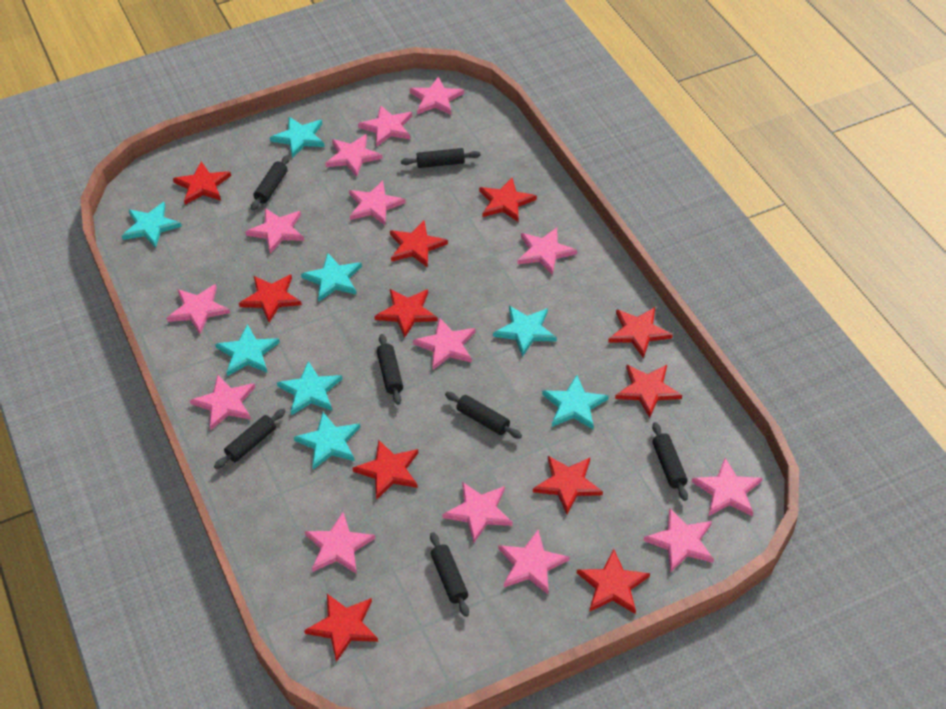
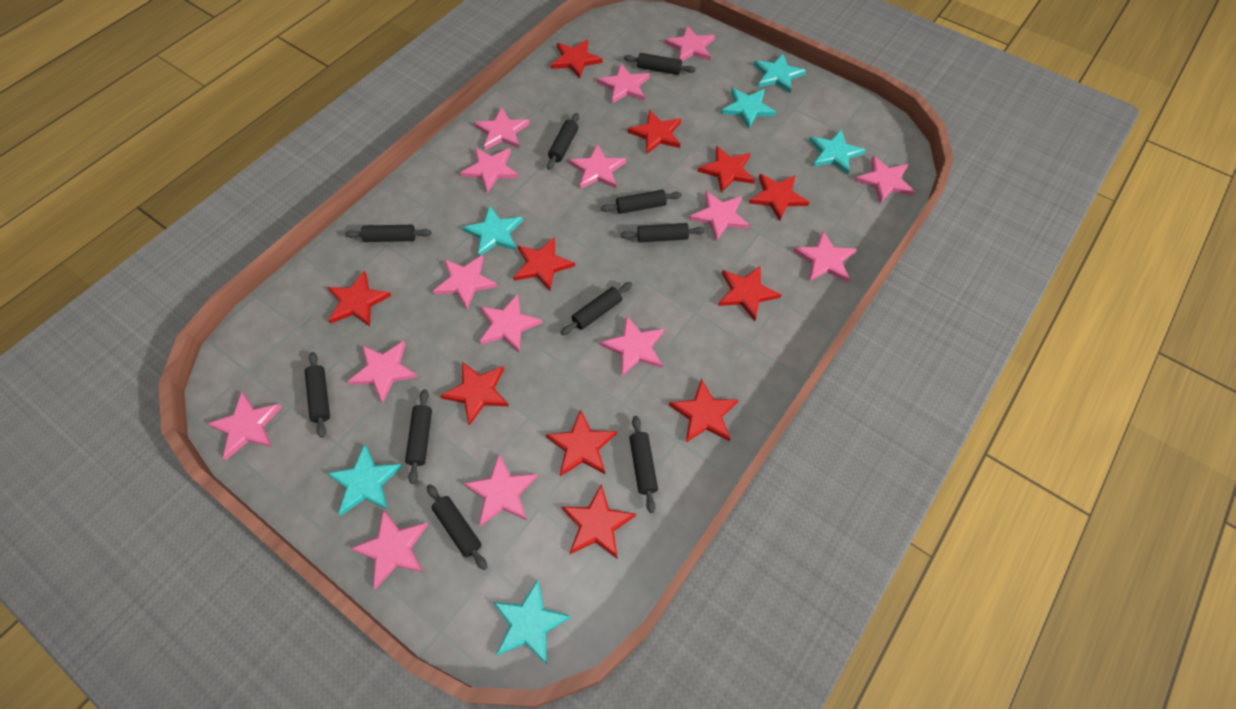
black rolling pin: 7 -> 10
pink star: 14 -> 15
turquoise star: 8 -> 6

